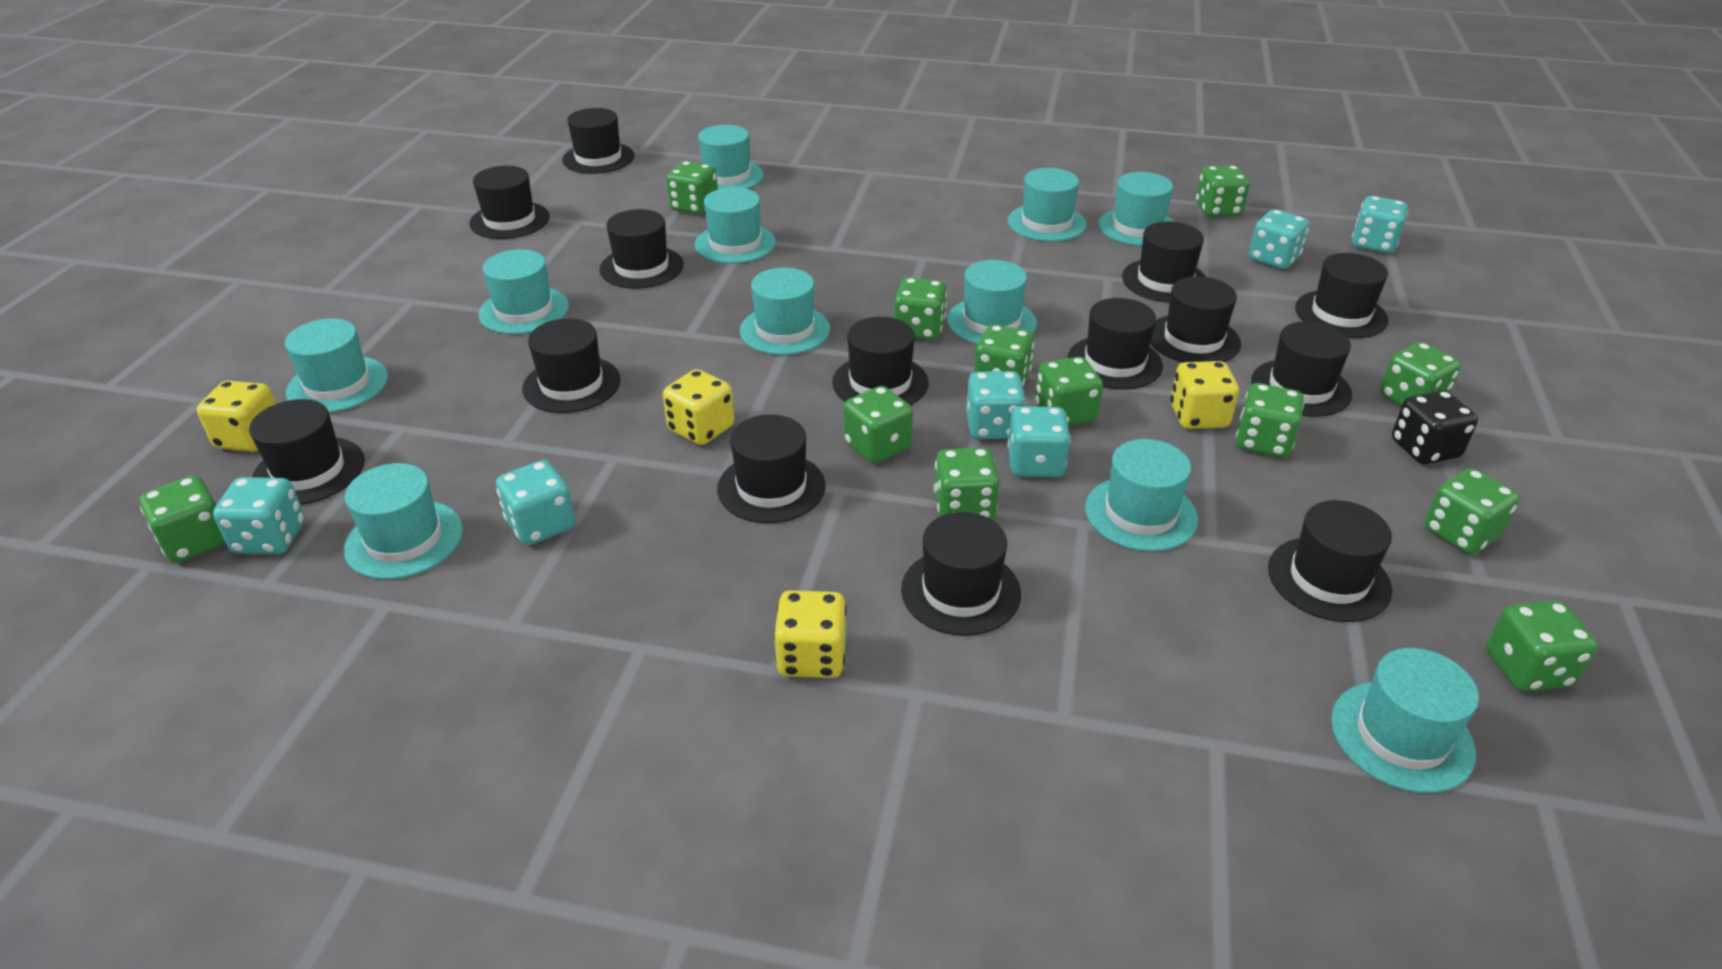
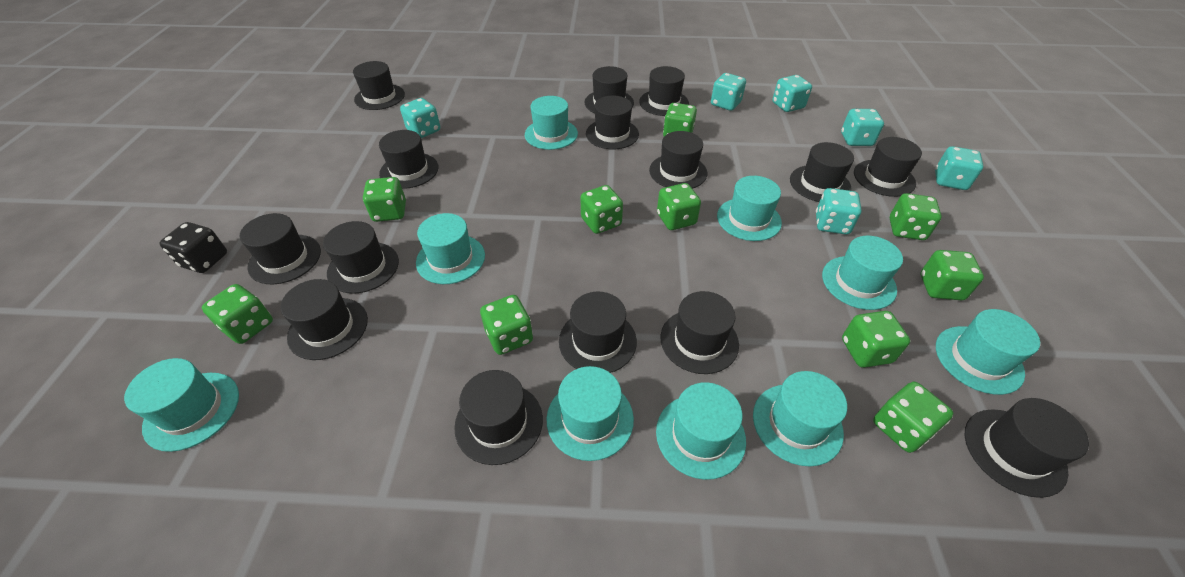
black hat: 14 -> 15
green dice: 12 -> 10
turquoise hat: 11 -> 9
yellow dice: 4 -> 0

